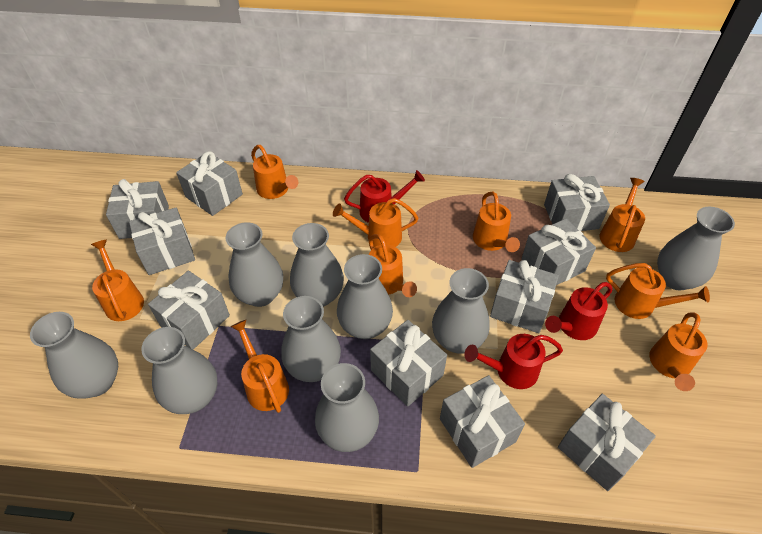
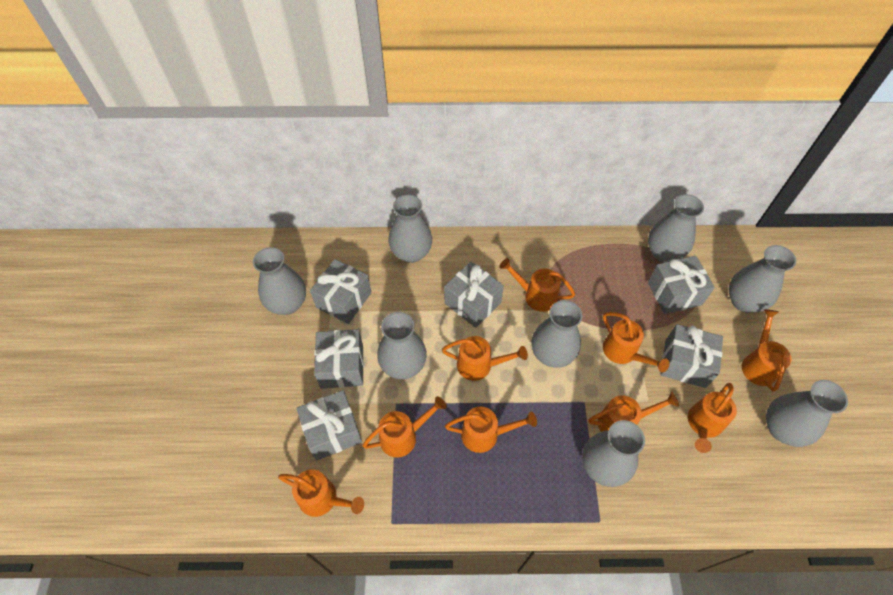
grey gift: 10 -> 6
grey vase: 9 -> 8
red watering can: 3 -> 0

